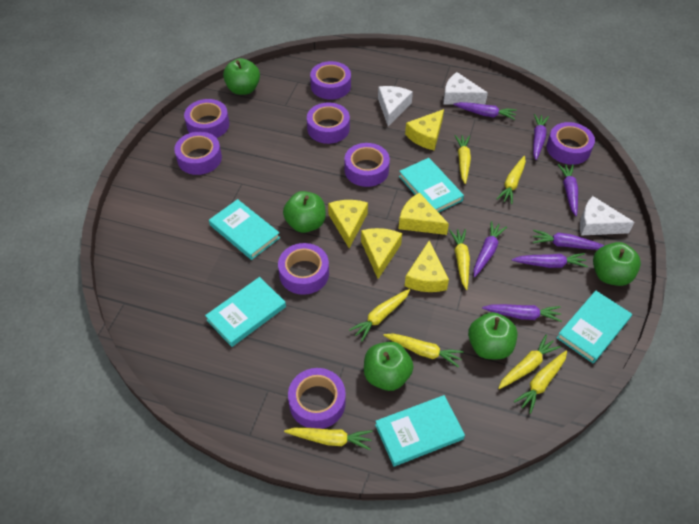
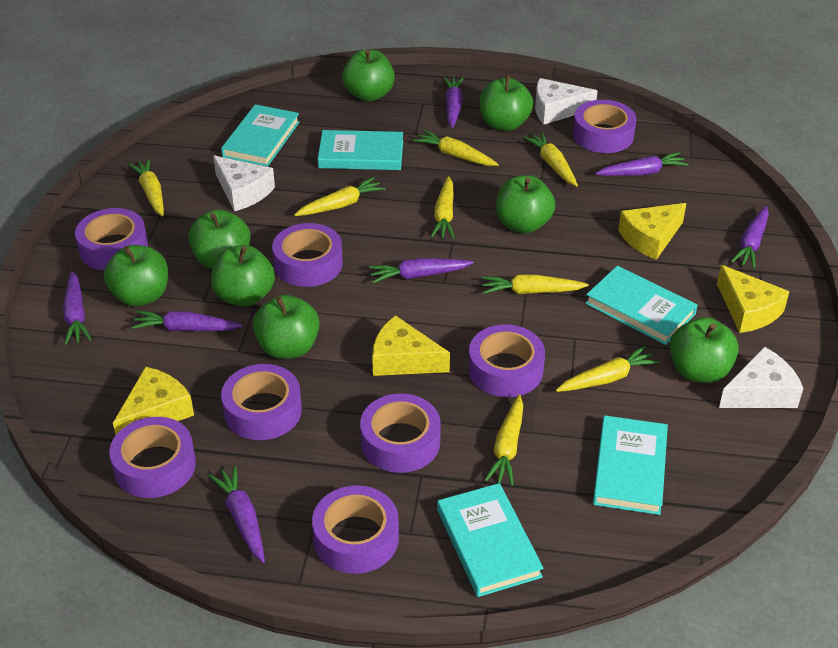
green apple: 5 -> 8
yellow cheese: 5 -> 4

